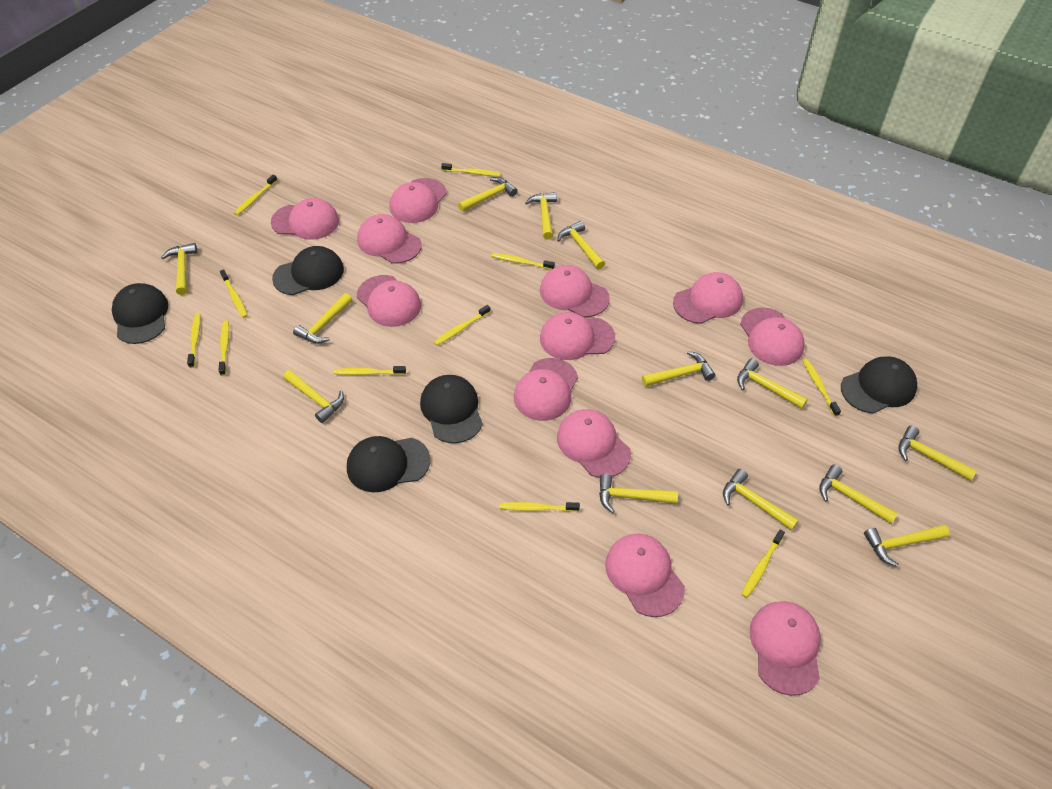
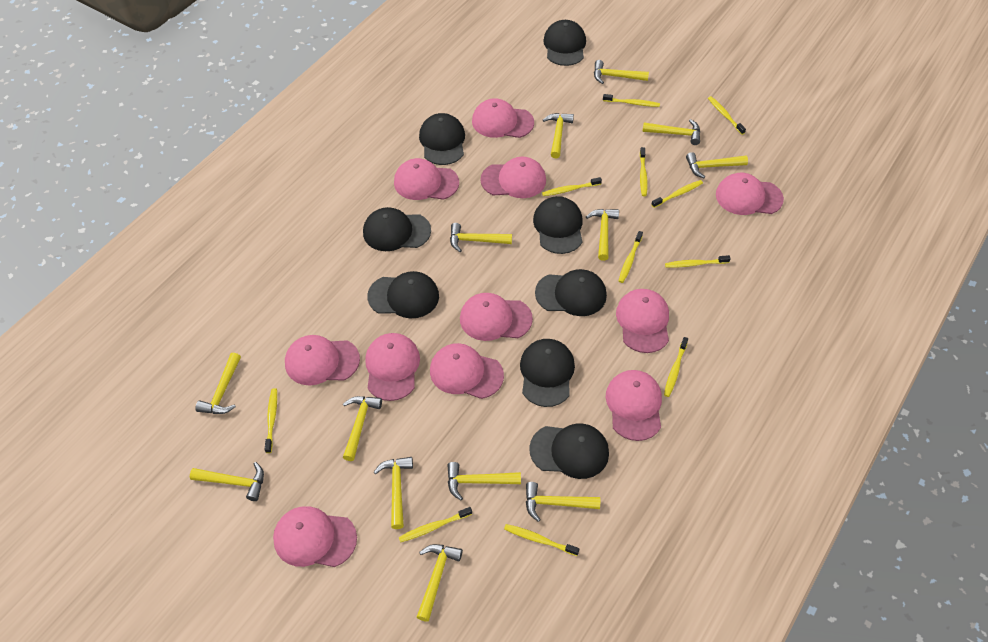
black cap: 5 -> 8
pink cap: 12 -> 11

